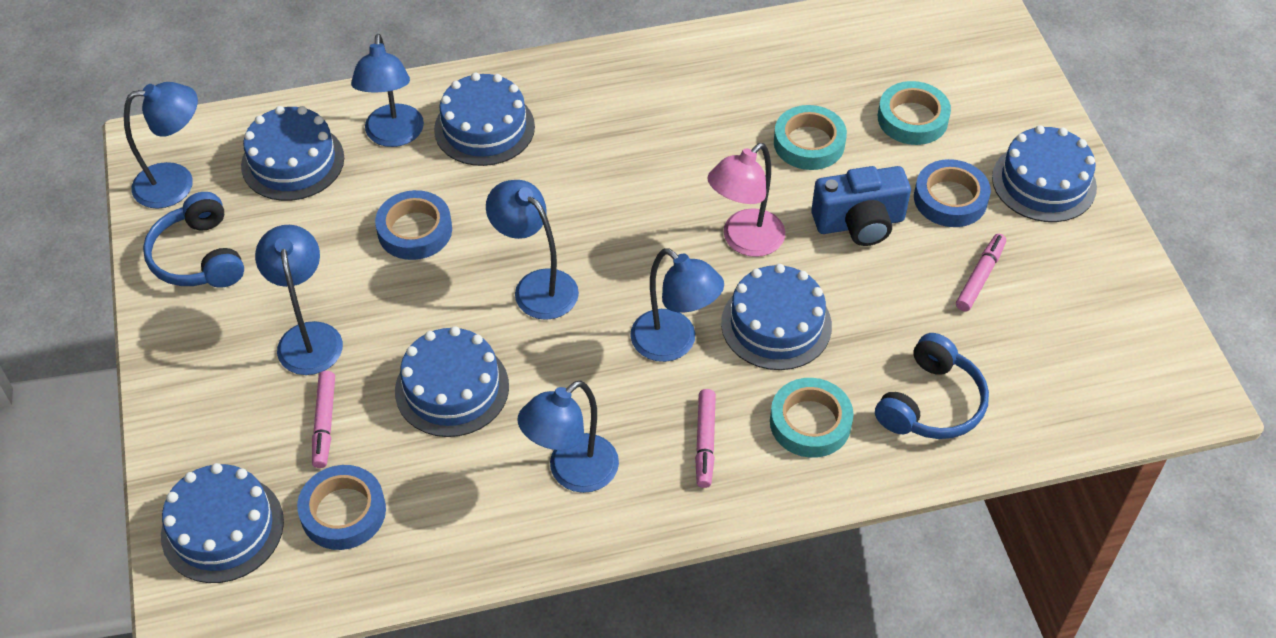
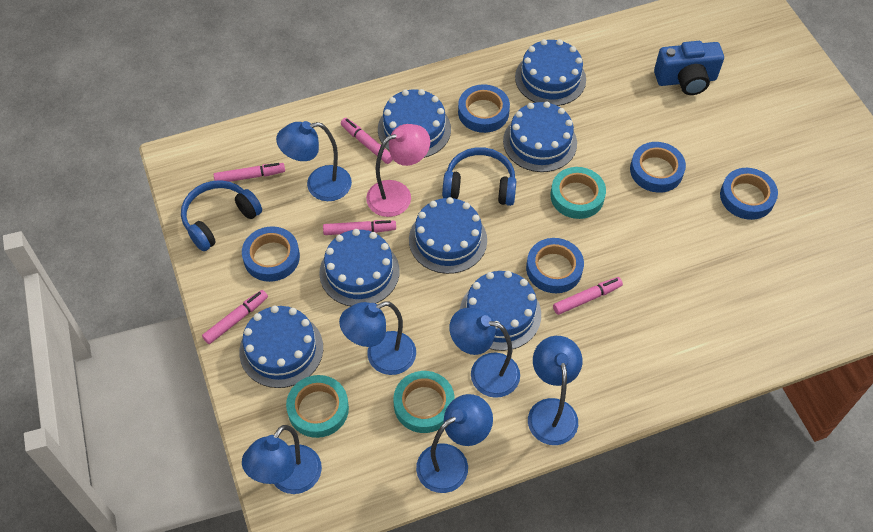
blue cake: 6 -> 7
blue tape: 3 -> 5
pink marker: 3 -> 5

